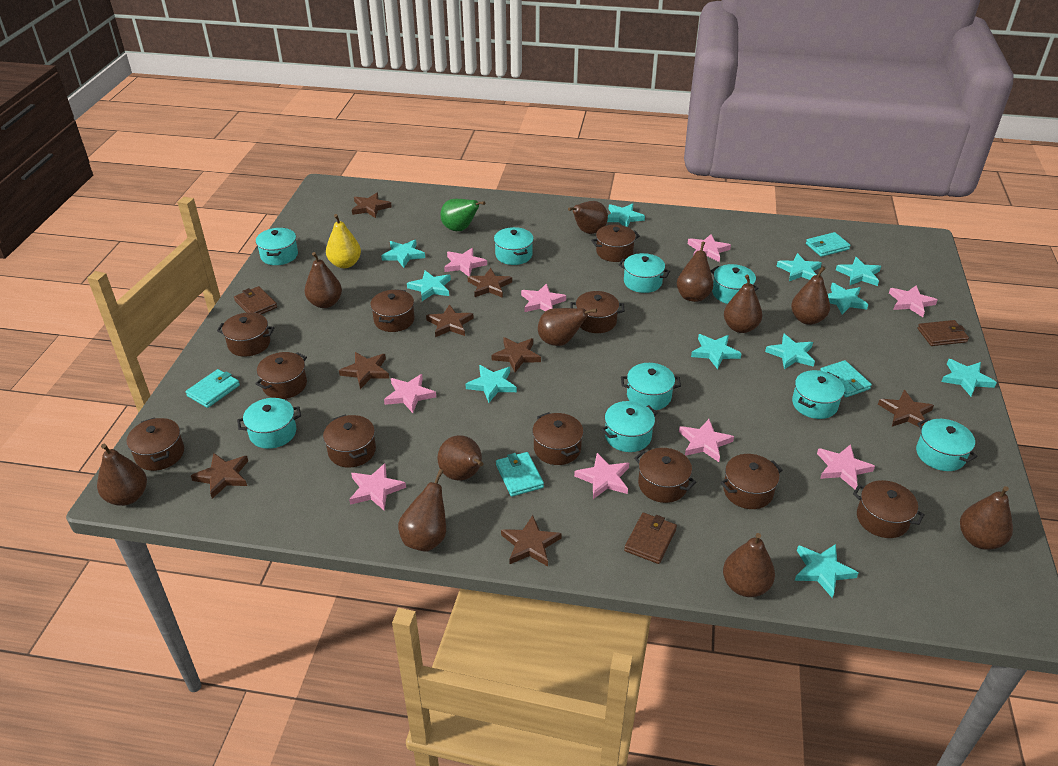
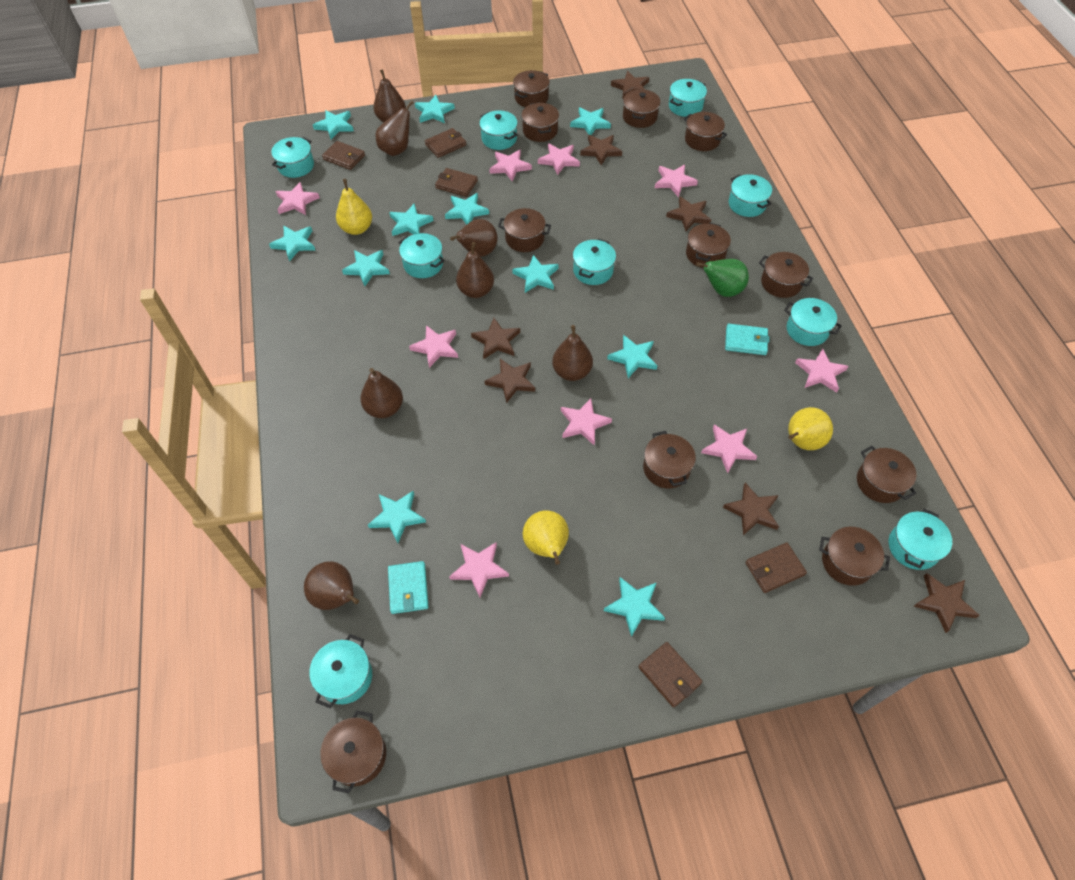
brown pear: 11 -> 7
brown star: 8 -> 7
brown wallet: 3 -> 5
turquoise wallet: 4 -> 2
yellow pear: 1 -> 3

